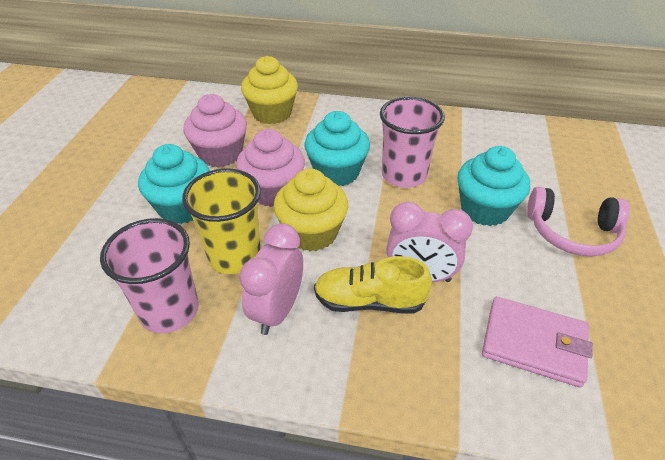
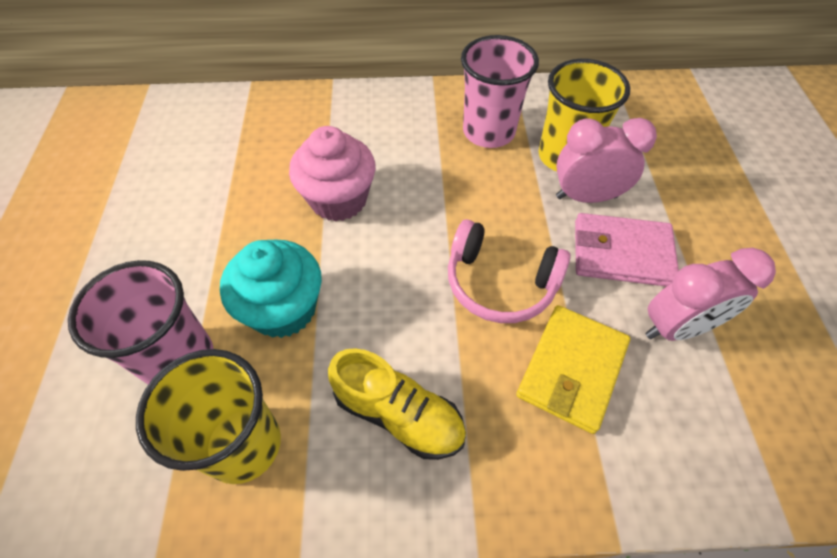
pink cupcake: 2 -> 1
turquoise cupcake: 3 -> 1
yellow cup: 1 -> 2
yellow cupcake: 2 -> 0
yellow wallet: 0 -> 1

